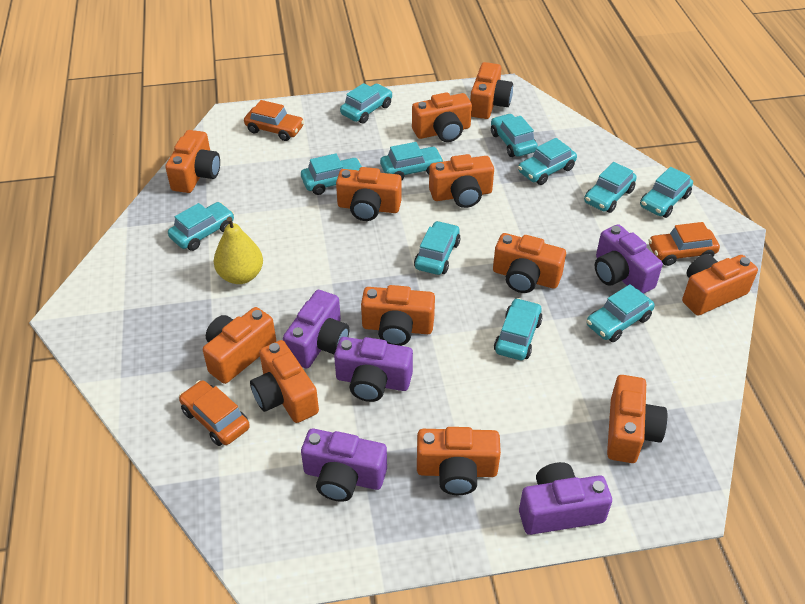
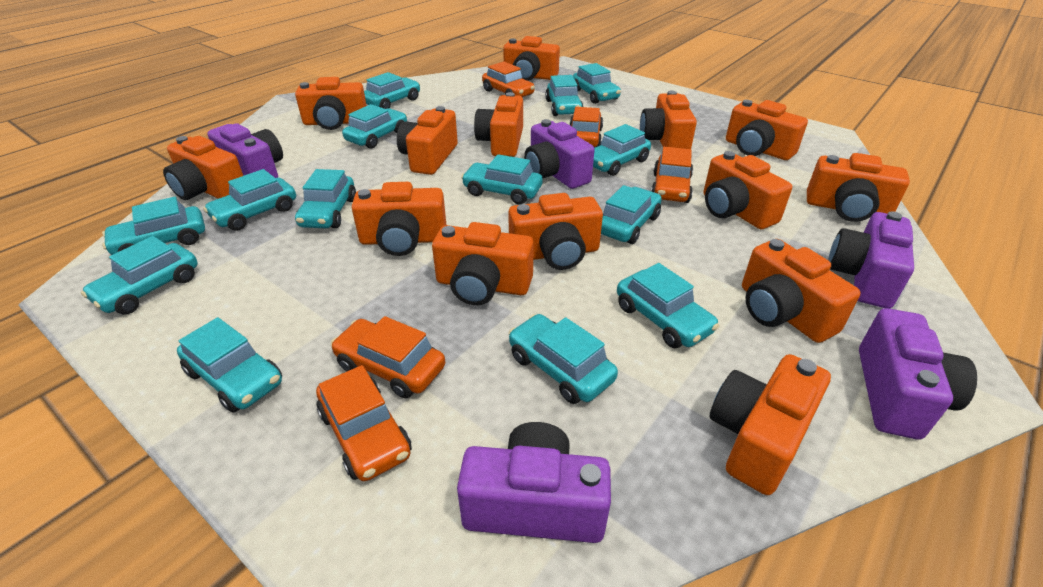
orange camera: 12 -> 14
orange car: 3 -> 5
turquoise car: 11 -> 14
yellow pear: 1 -> 0

